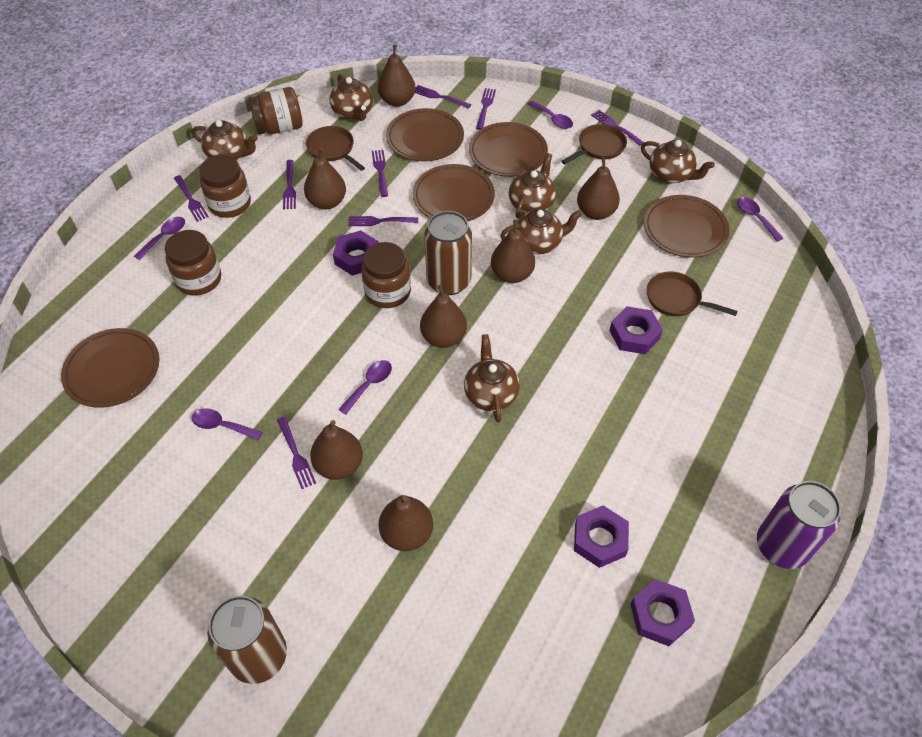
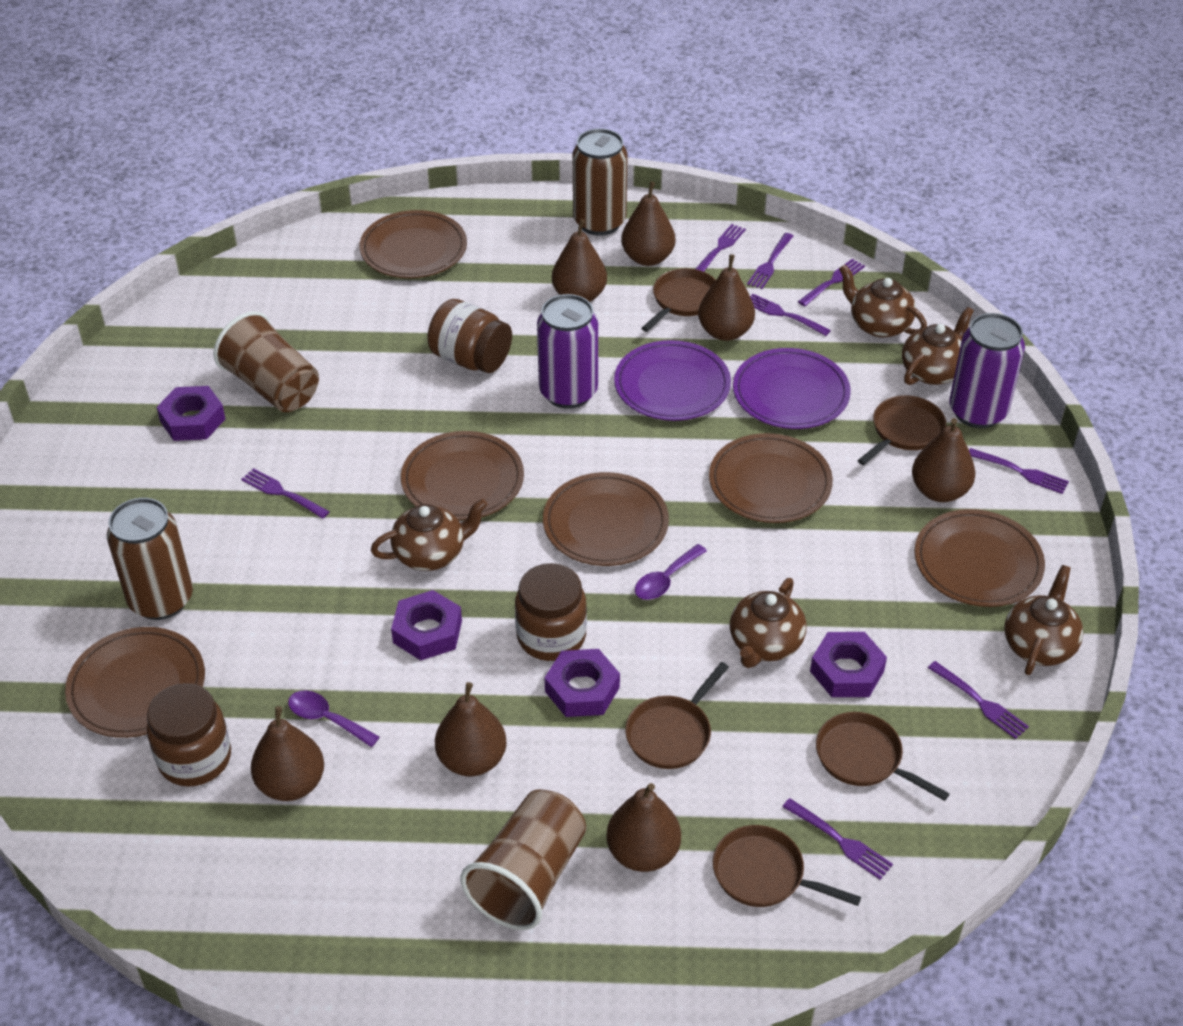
brown cup: 0 -> 2
brown jar: 4 -> 3
brown pan: 3 -> 5
brown plate: 5 -> 6
brown teapot: 6 -> 5
purple can: 1 -> 2
purple plate: 0 -> 2
purple spoon: 5 -> 2

